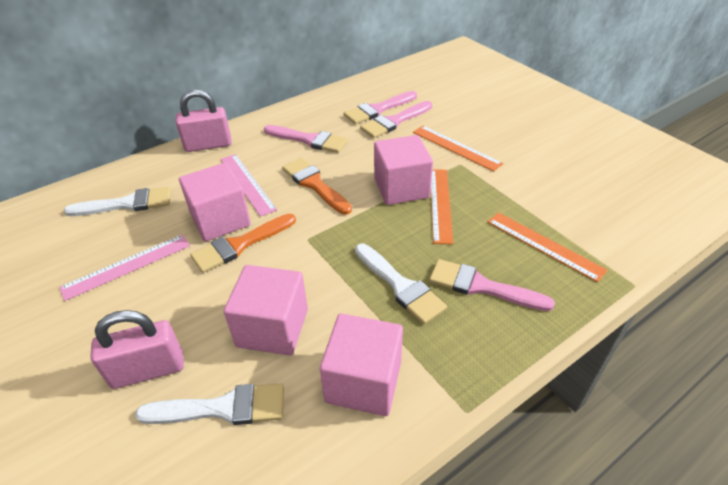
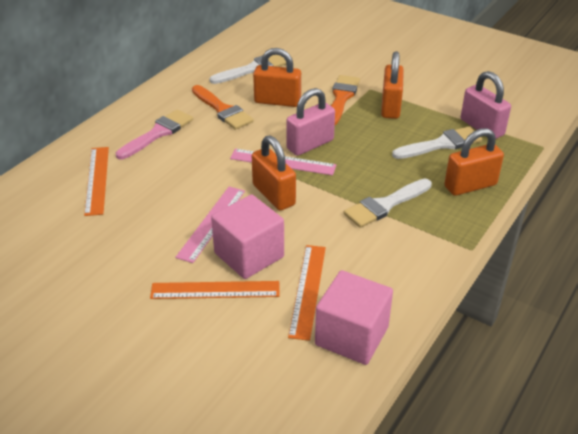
orange padlock: 0 -> 4
pink brush: 4 -> 1
pink cube: 4 -> 2

